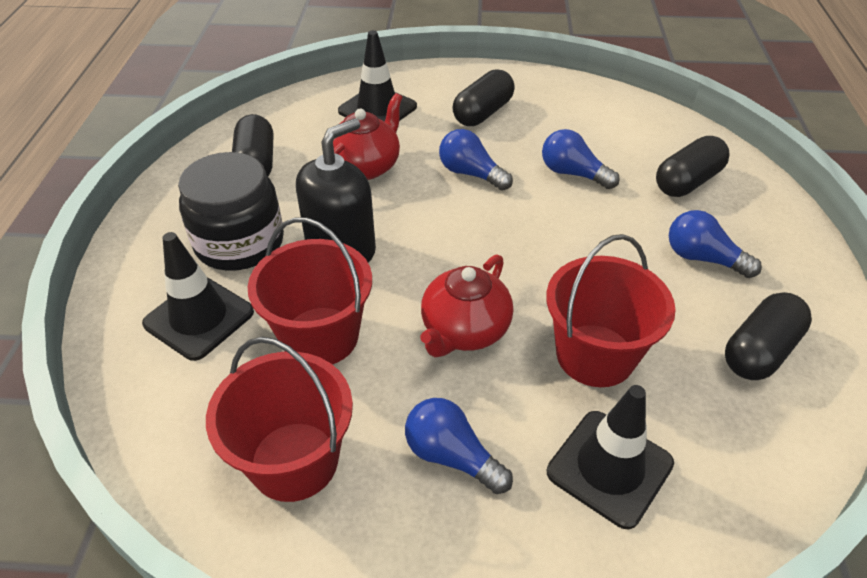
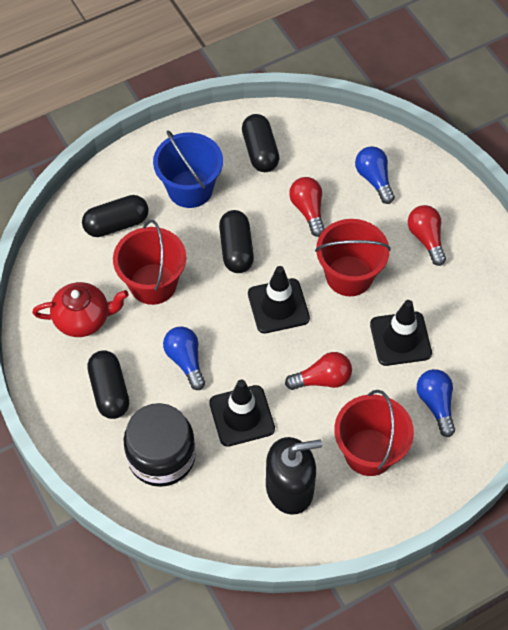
blue bucket: 0 -> 1
blue light bulb: 4 -> 3
red light bulb: 0 -> 3
red teapot: 2 -> 1

